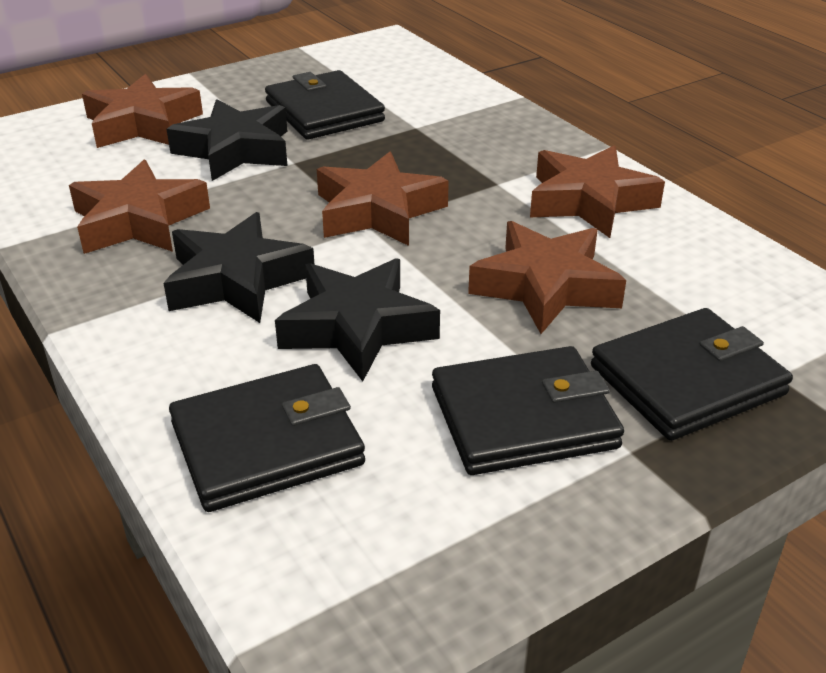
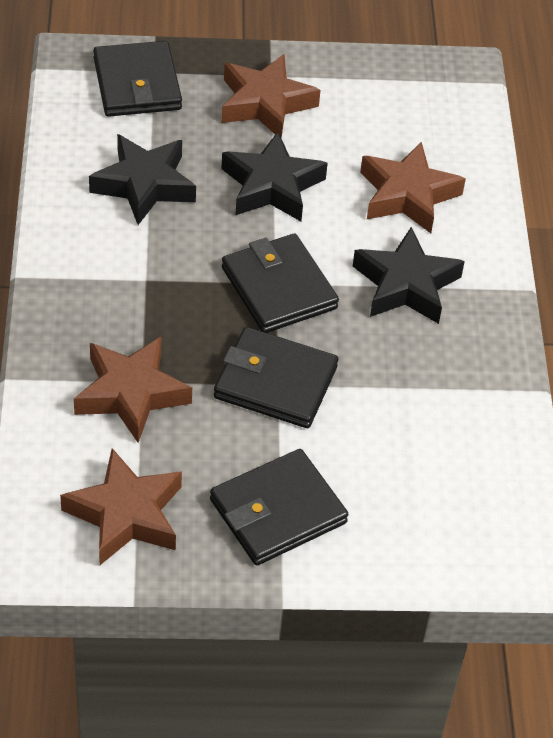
brown star: 5 -> 4

